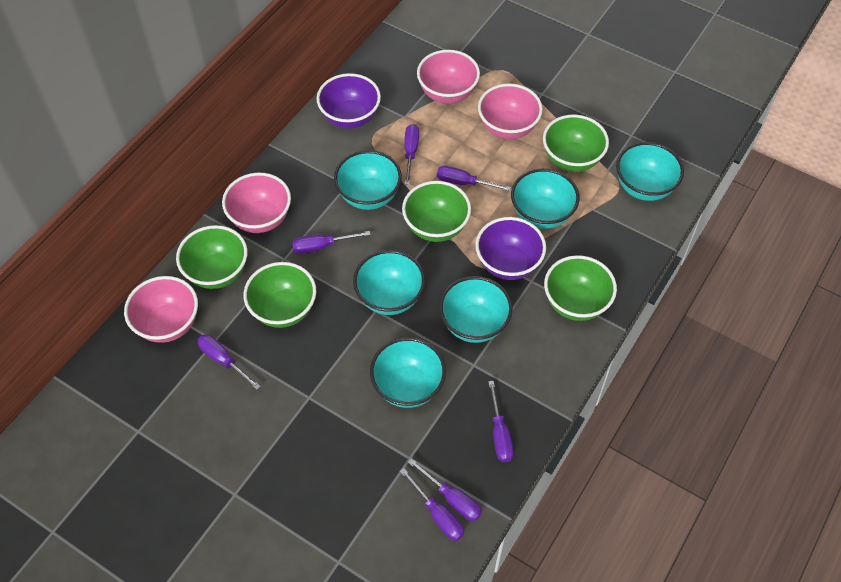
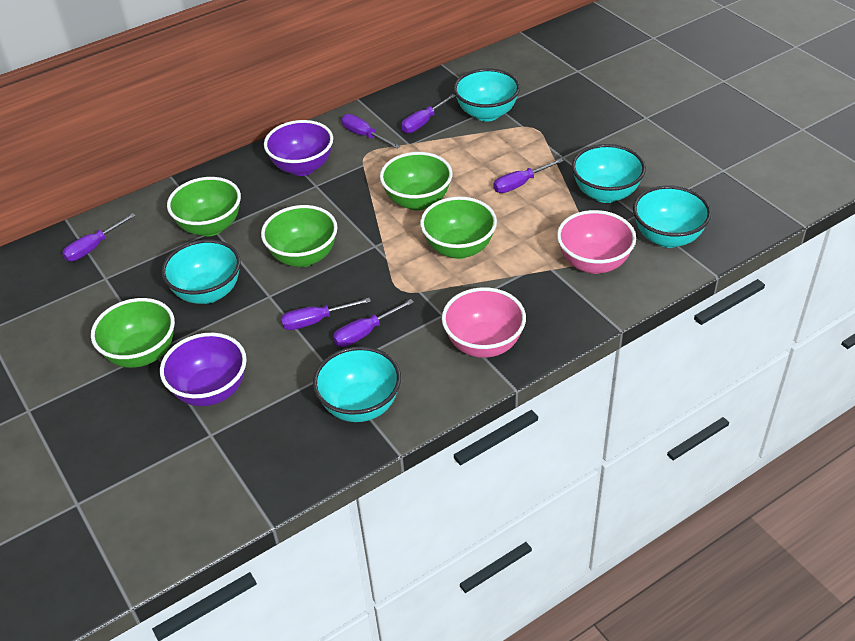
pink bowl: 4 -> 2
purple screwdriver: 7 -> 6
turquoise bowl: 6 -> 5

